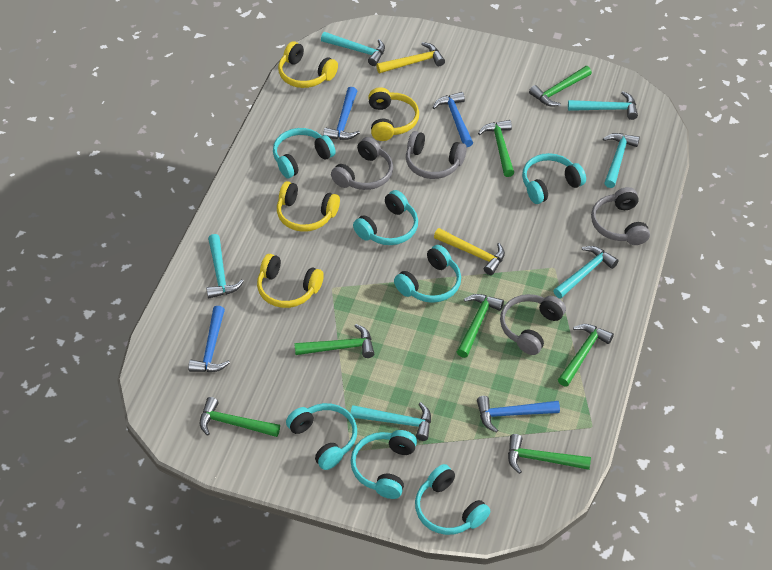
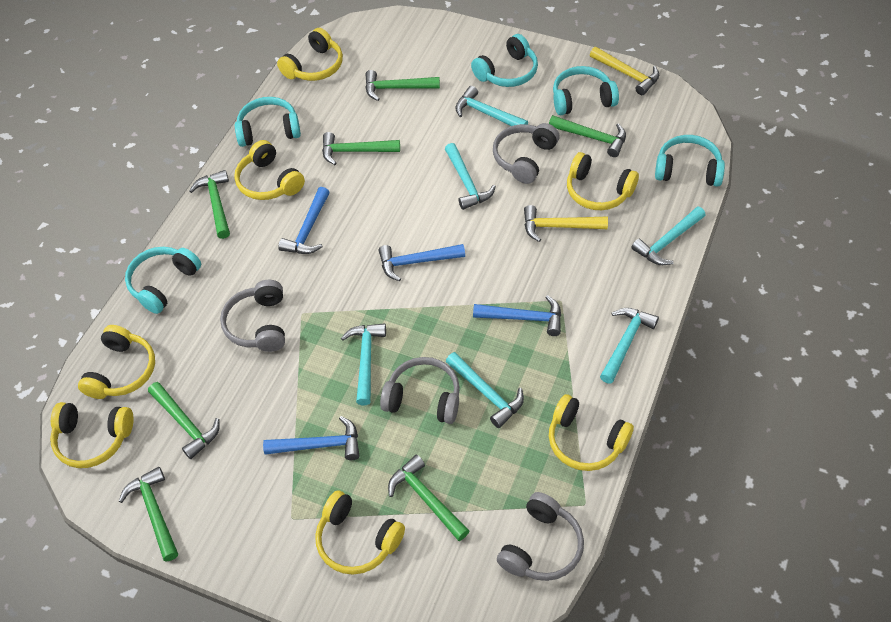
turquoise headphones: 7 -> 5
yellow headphones: 4 -> 7

